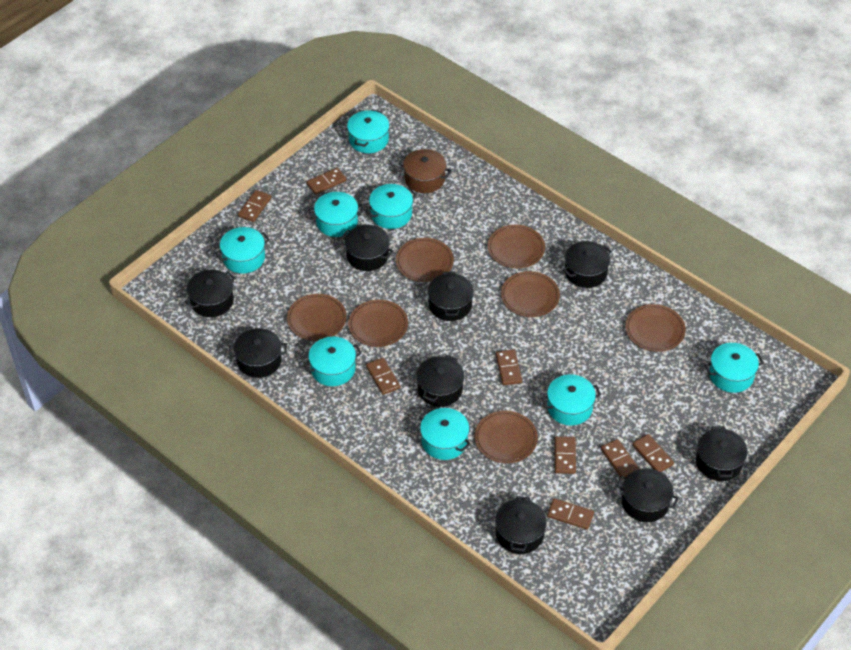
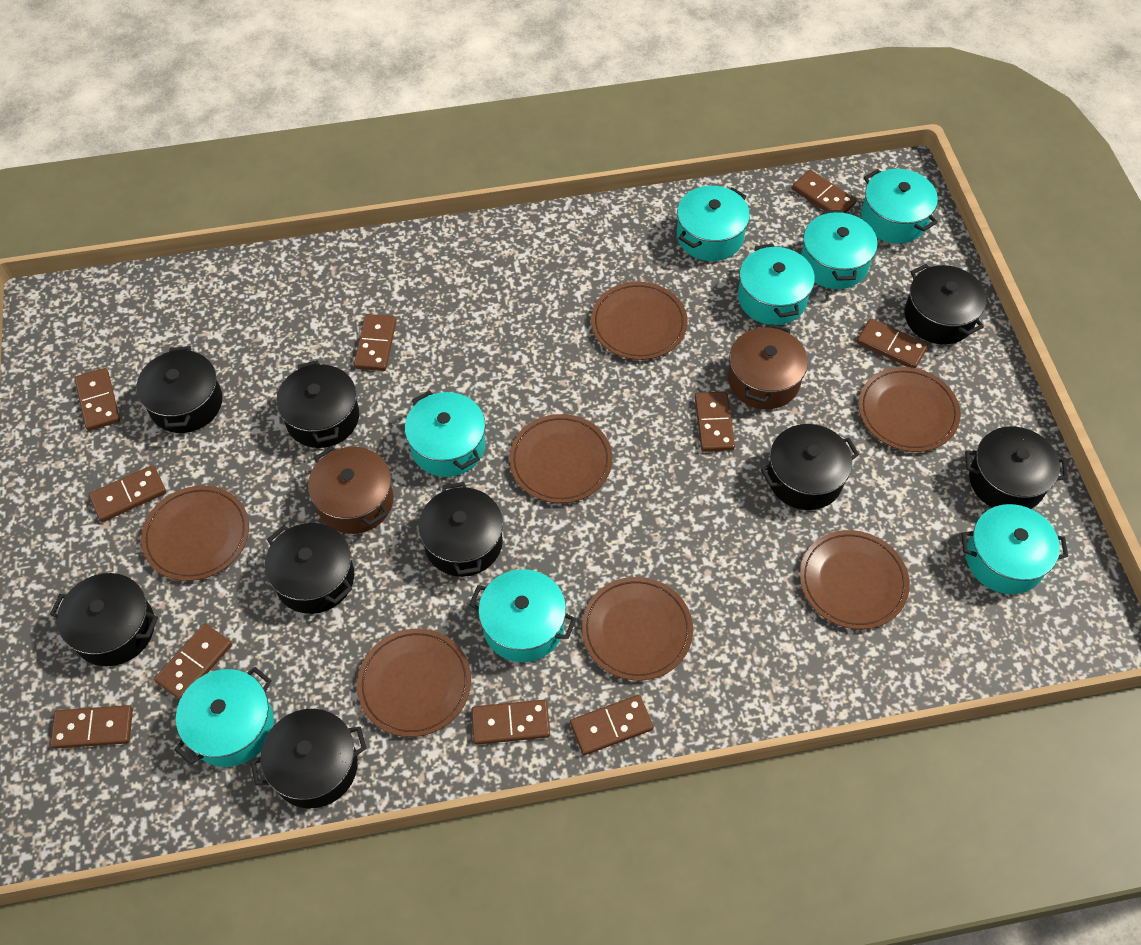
brown domino: 8 -> 10
brown pot: 1 -> 2

